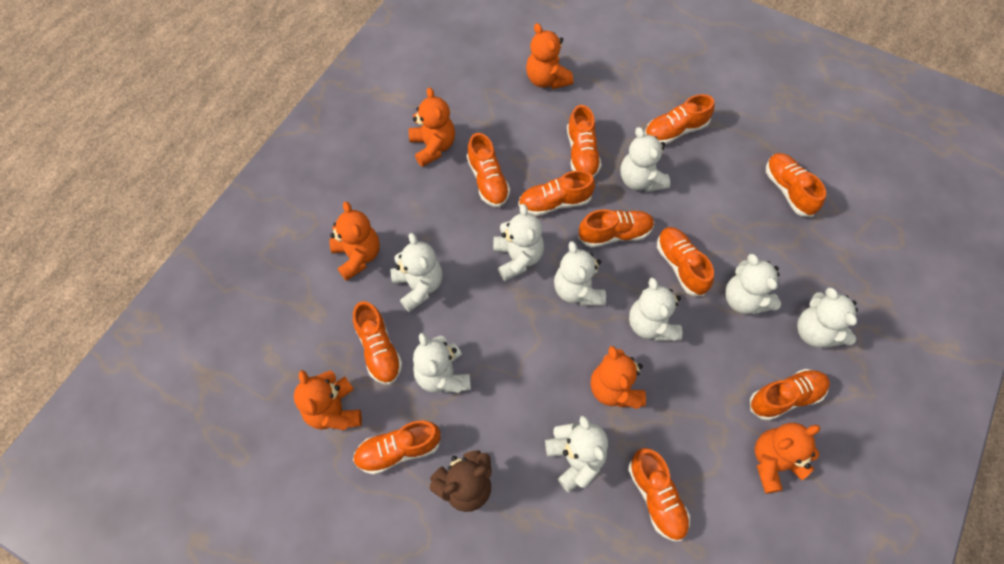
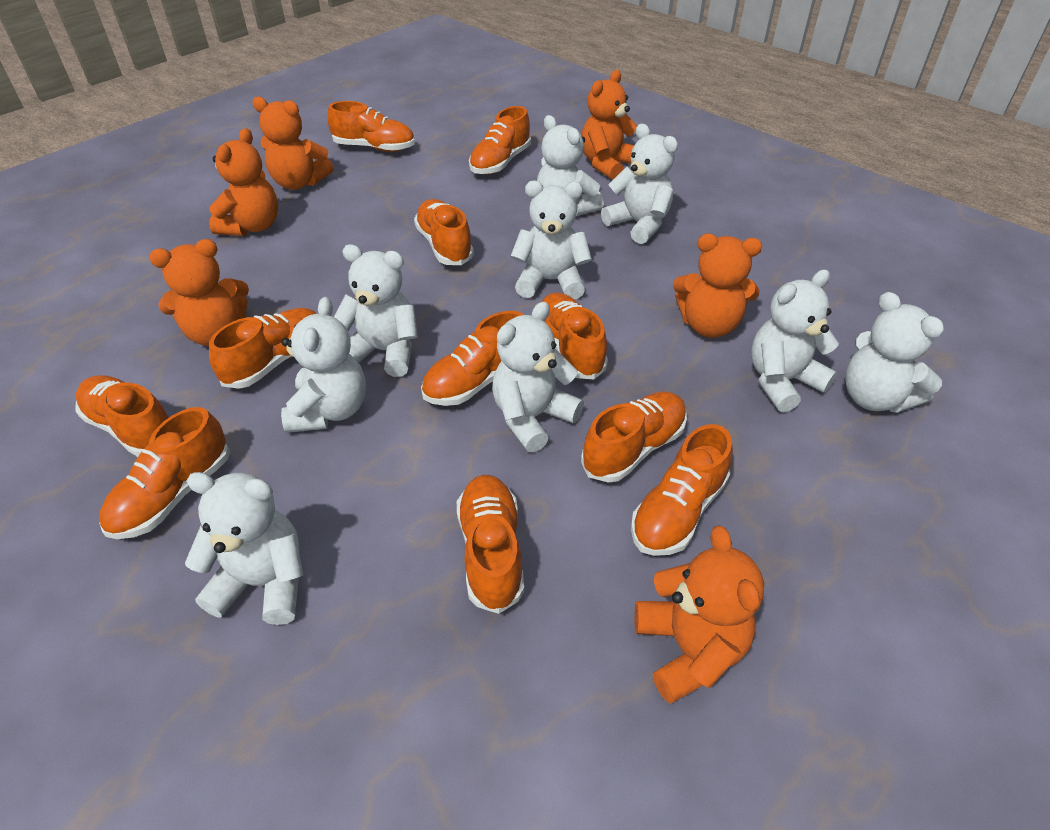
brown teddy bear: 1 -> 0

